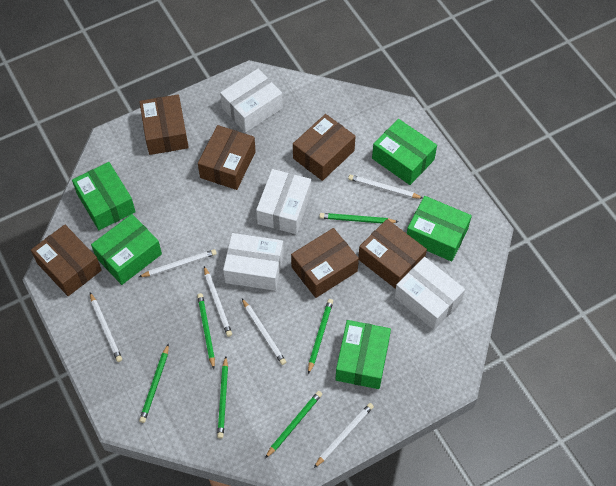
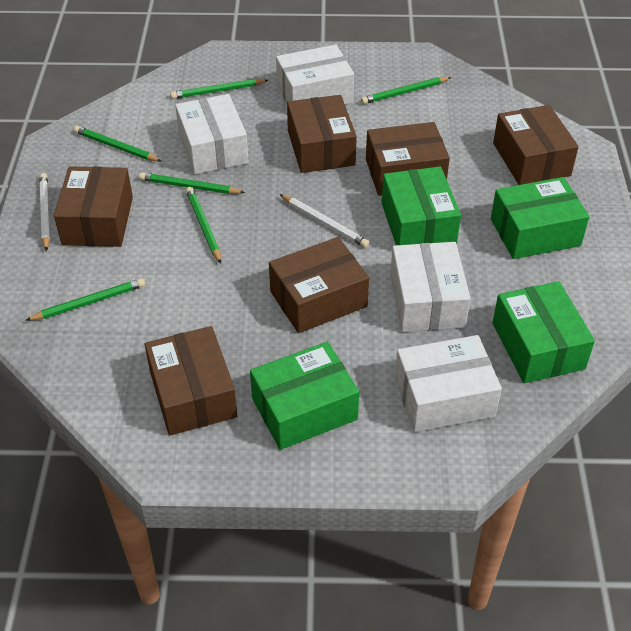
green box: 5 -> 4
white pencil: 6 -> 2

